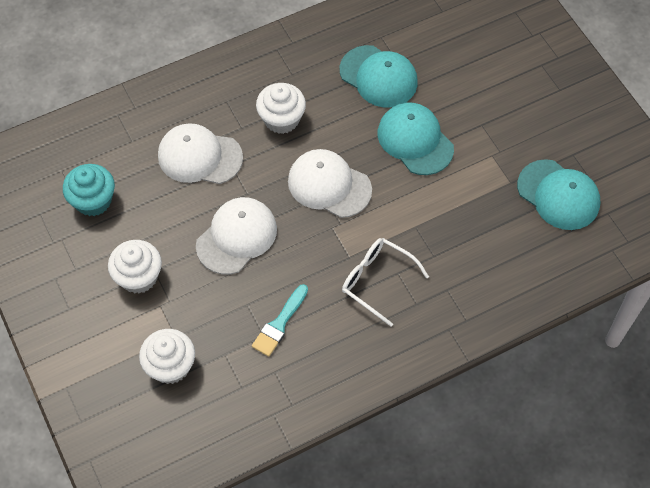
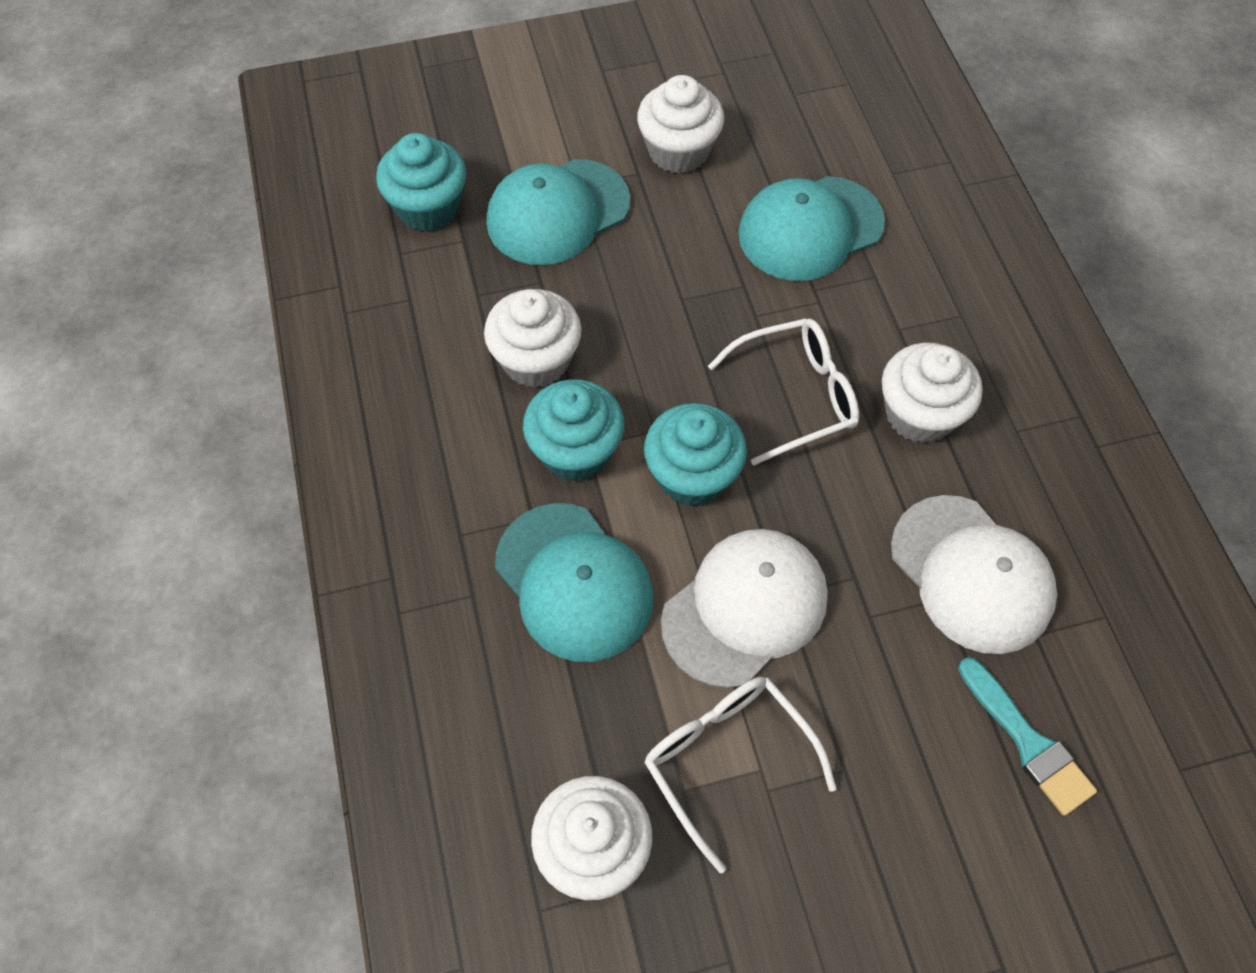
turquoise cupcake: 1 -> 3
white cap: 3 -> 2
white cupcake: 3 -> 4
white glasses: 1 -> 2

